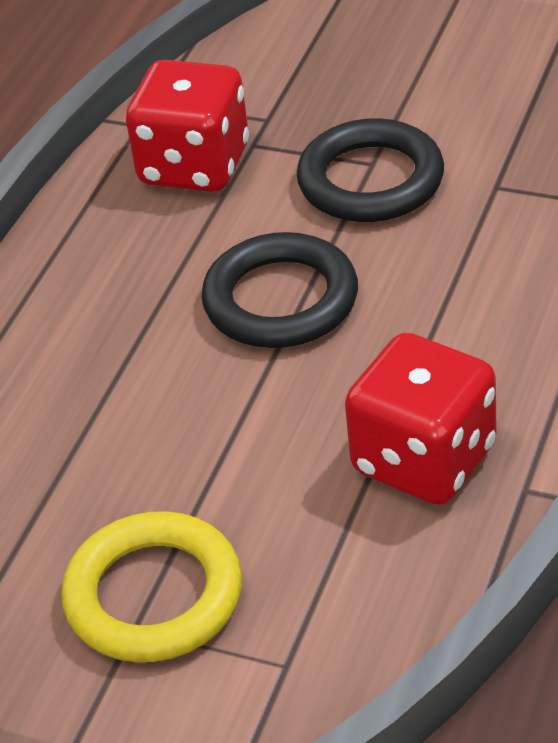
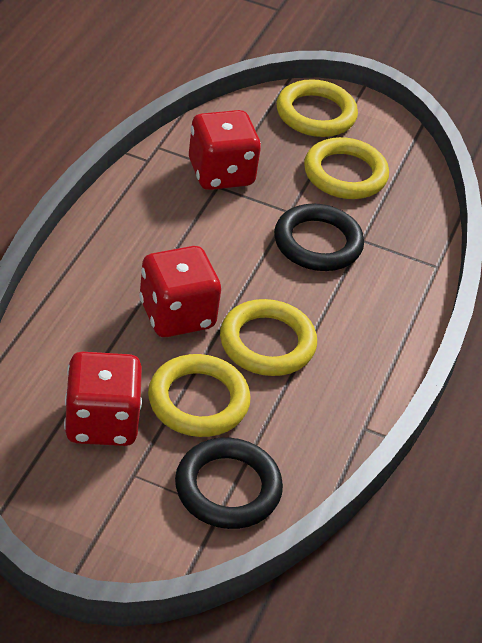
red dice: 2 -> 3
yellow ring: 1 -> 4

